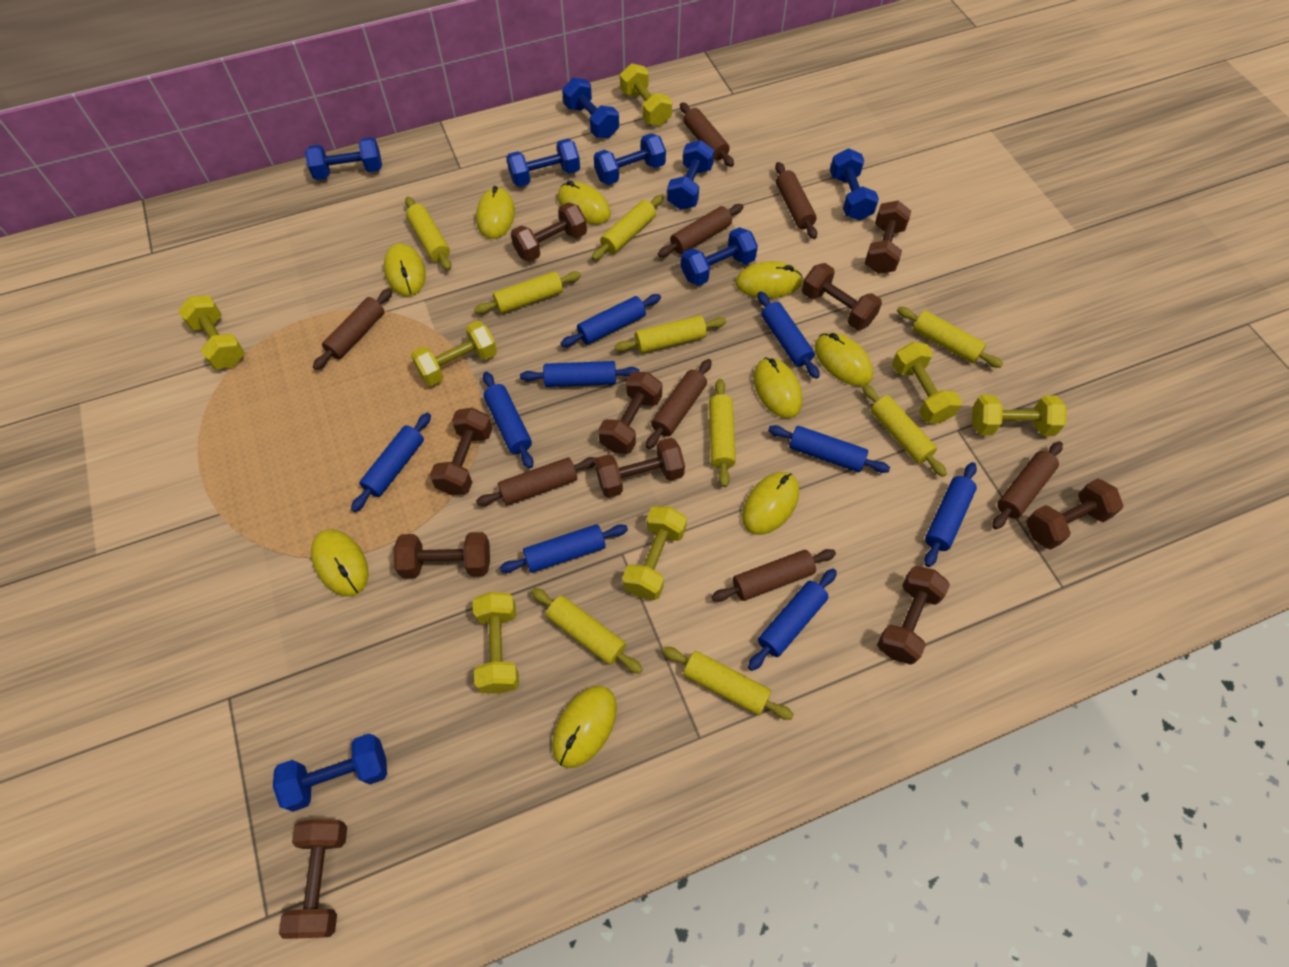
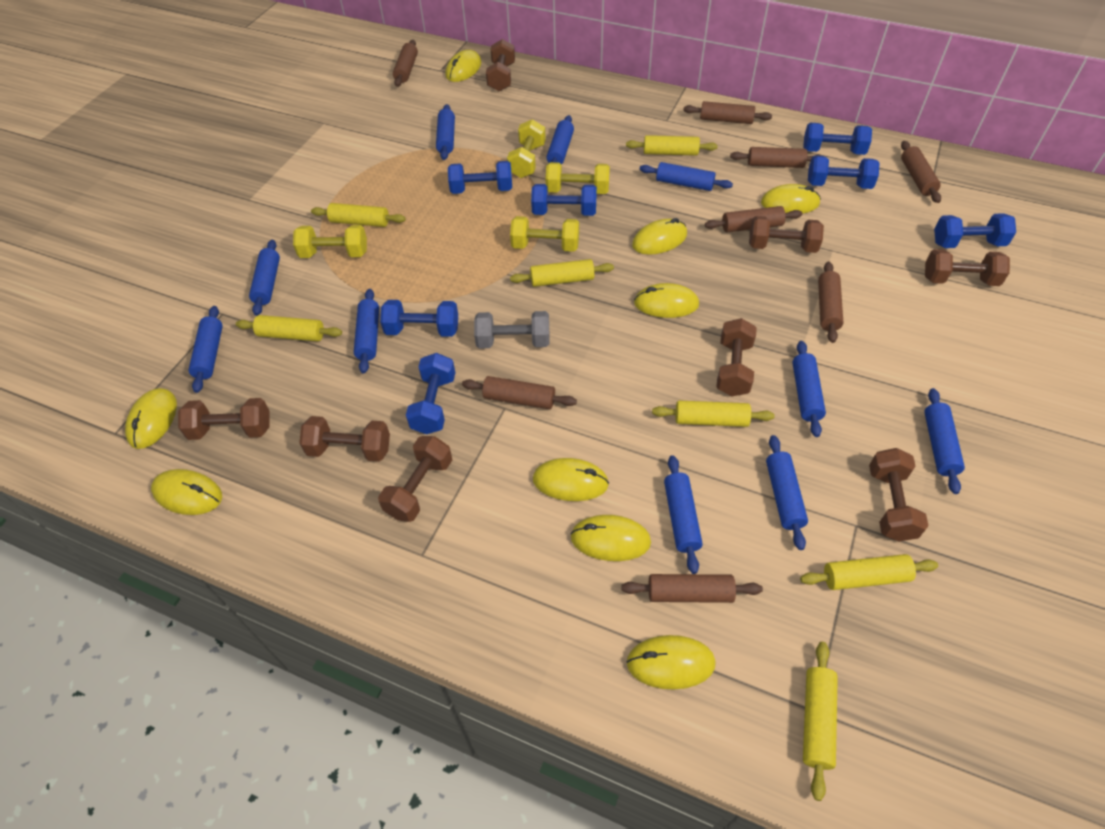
blue dumbbell: 8 -> 7
blue rolling pin: 9 -> 10
brown dumbbell: 10 -> 8
grey dumbbell: 0 -> 1
yellow dumbbell: 7 -> 4
yellow rolling pin: 9 -> 7

